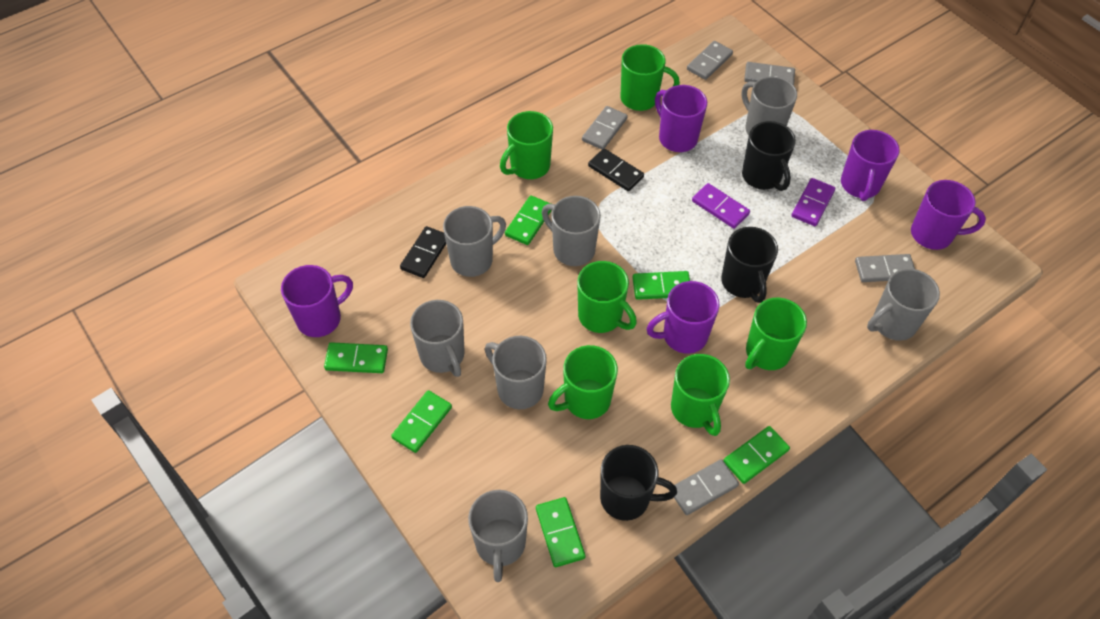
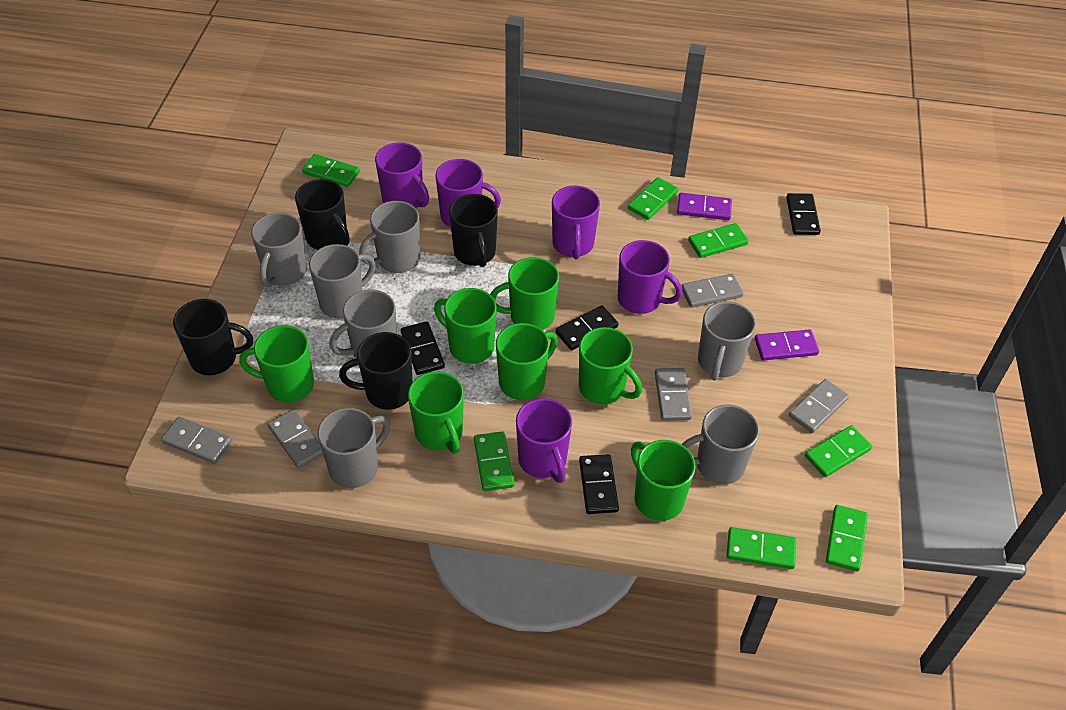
black domino: 2 -> 4
black mug: 3 -> 4
green domino: 6 -> 7
green mug: 6 -> 7

